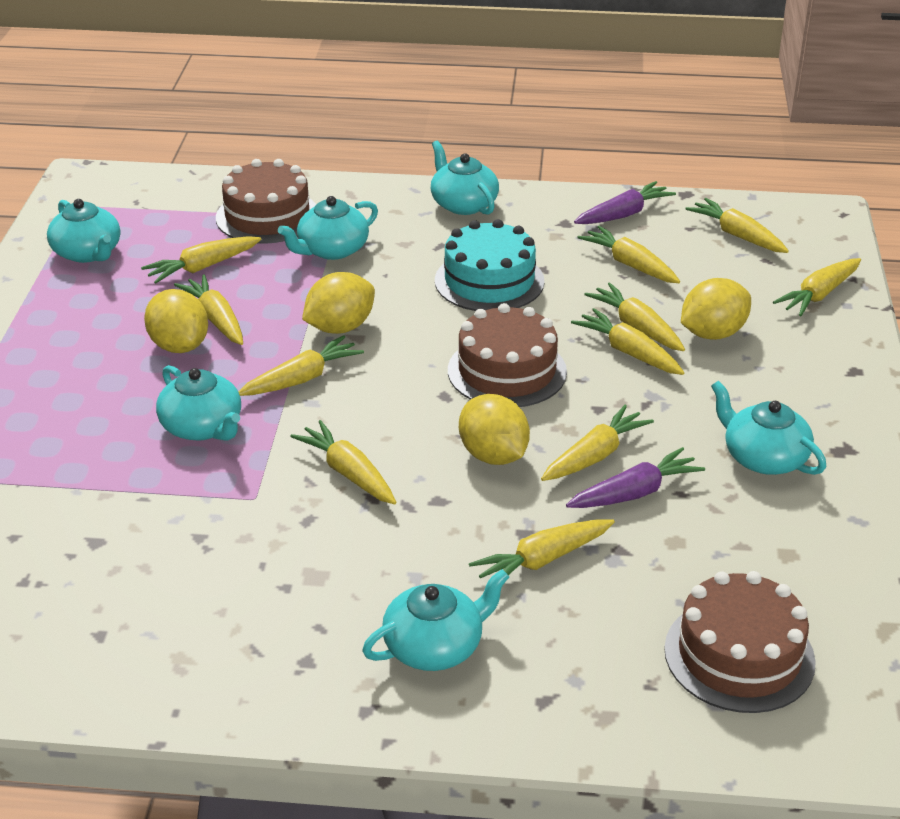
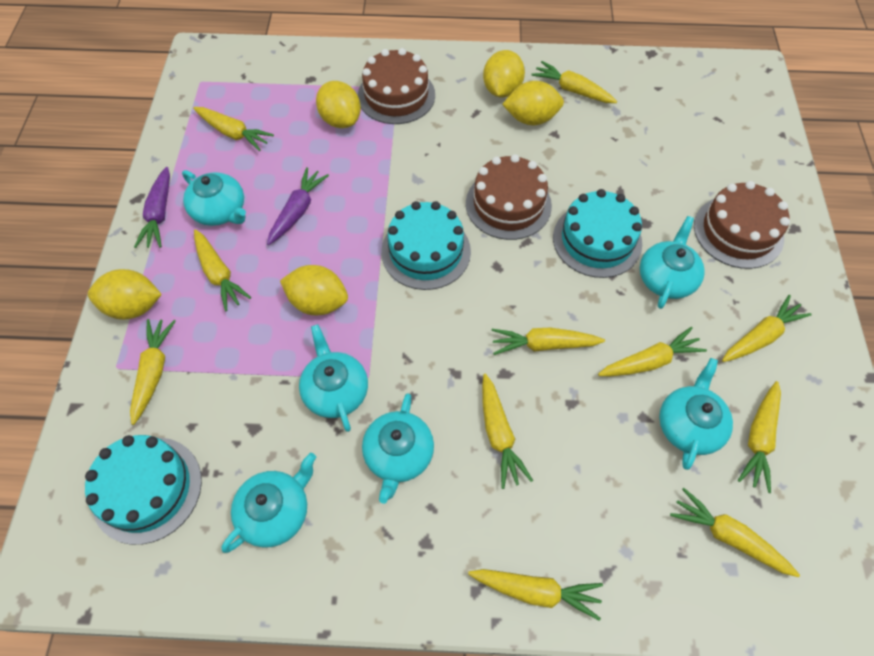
turquoise cake: 1 -> 3
yellow lemon: 4 -> 5

